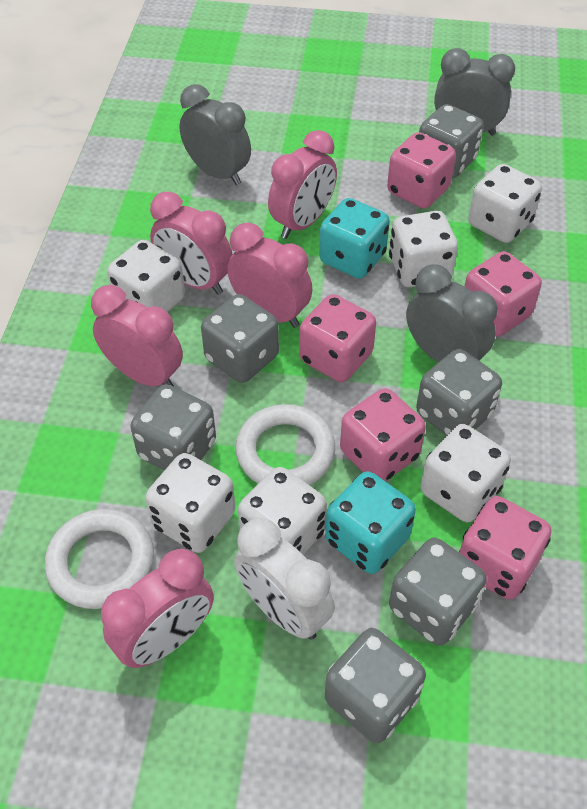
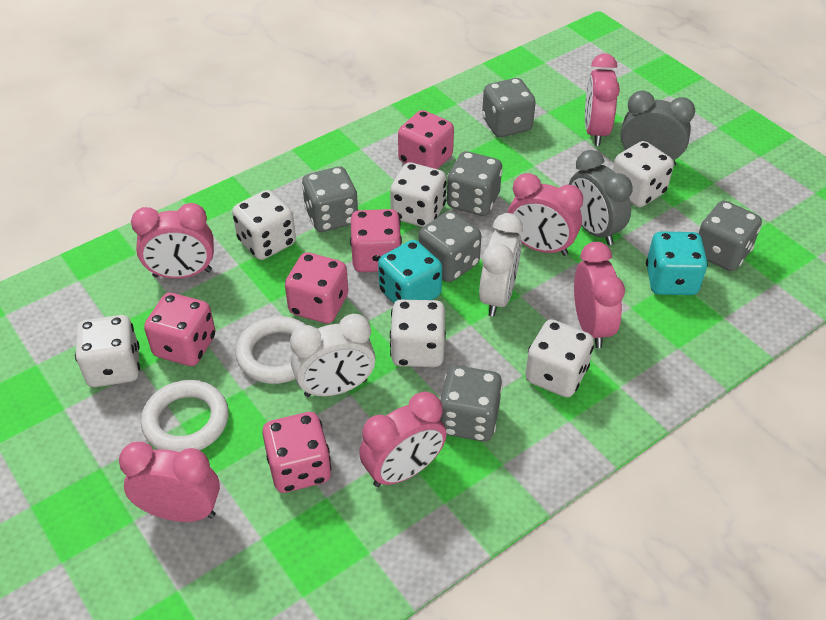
grey clock: 3 -> 2
pink clock: 5 -> 6
white clock: 1 -> 2

